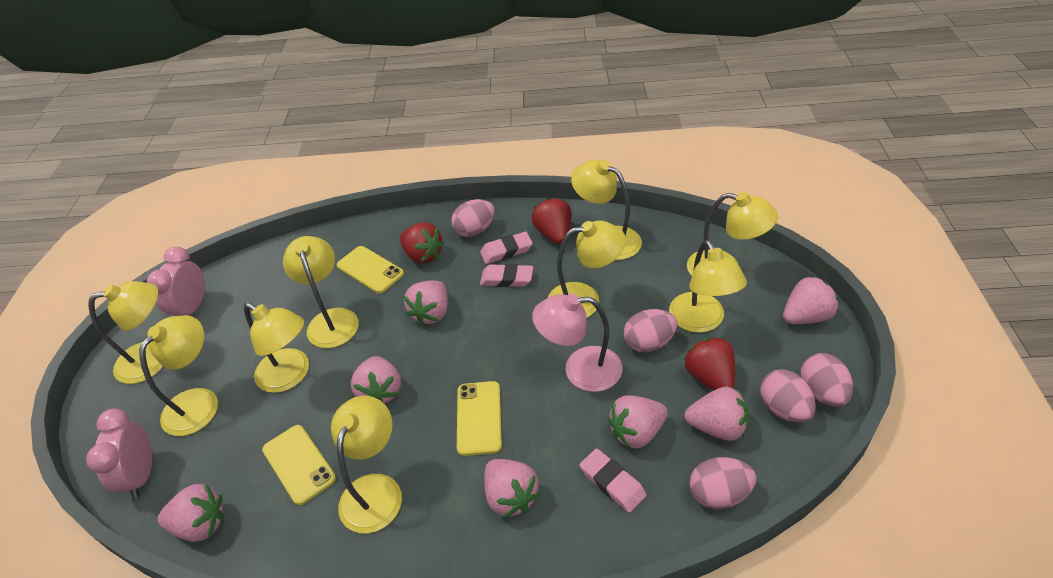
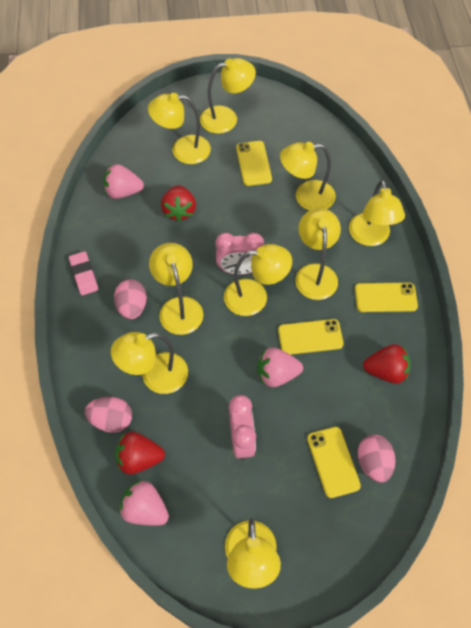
pink egg: 5 -> 3
pink eraser: 3 -> 1
pink lamp: 1 -> 0
pink strawberry: 7 -> 3
yellow phone: 3 -> 4

